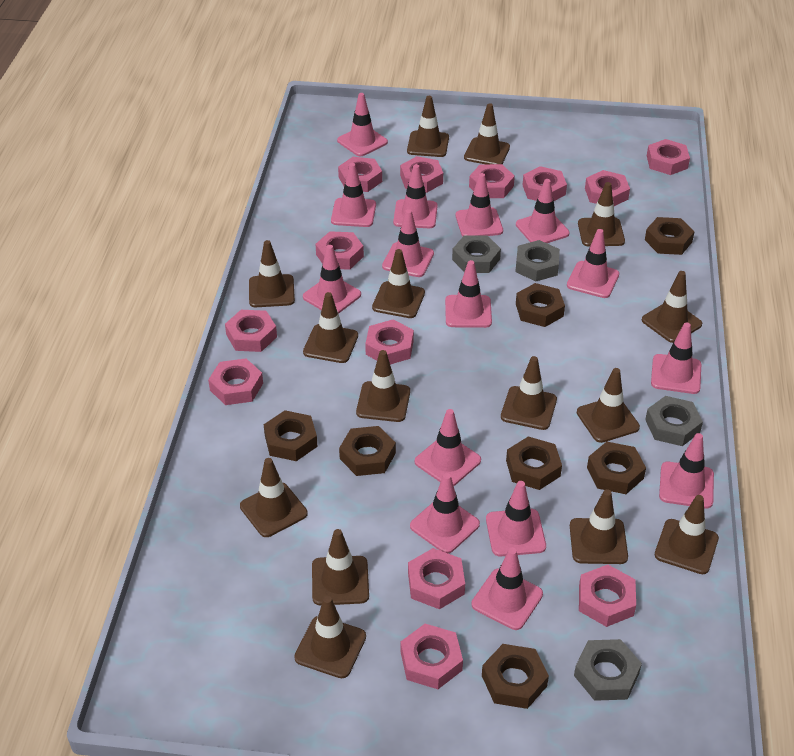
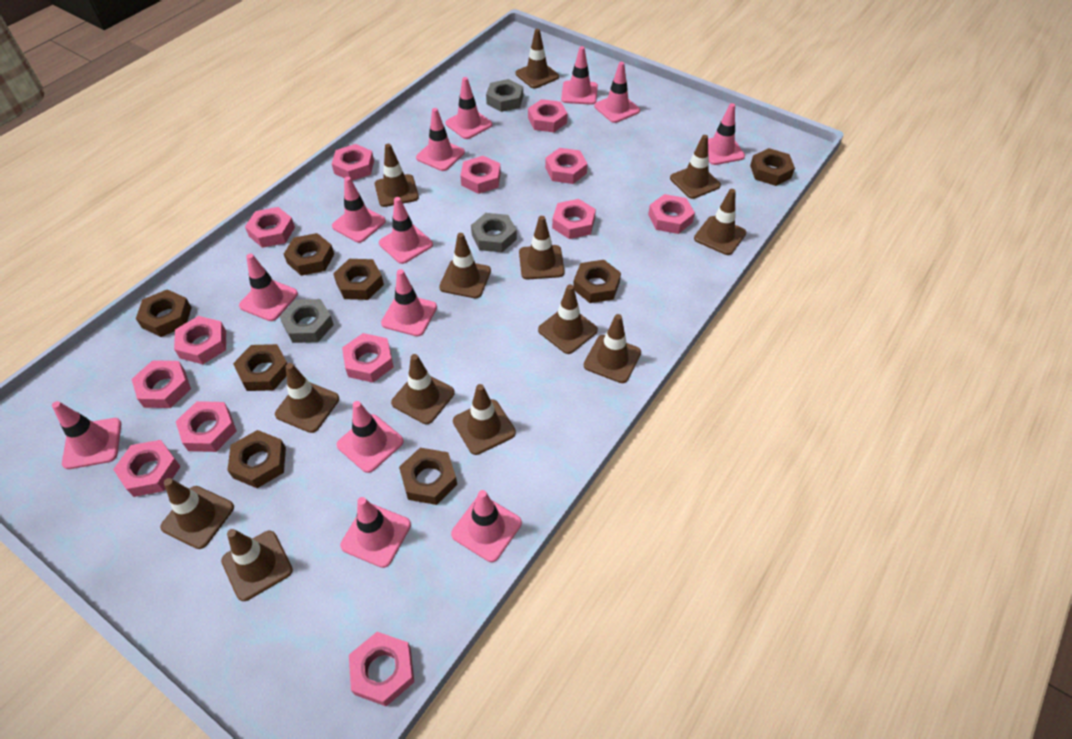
brown nut: 7 -> 8
brown traffic cone: 15 -> 13
grey nut: 4 -> 3
pink traffic cone: 15 -> 13

